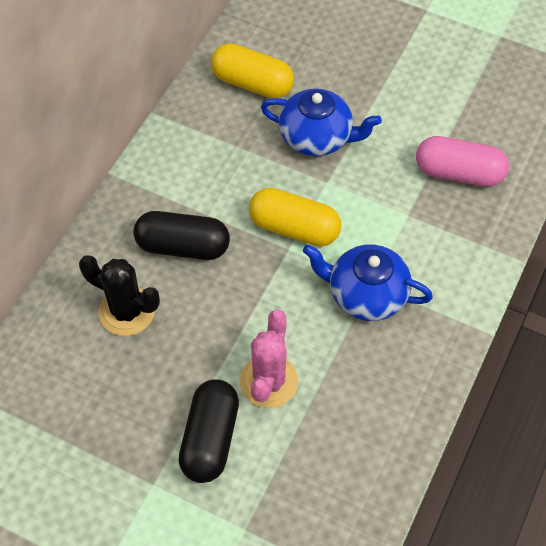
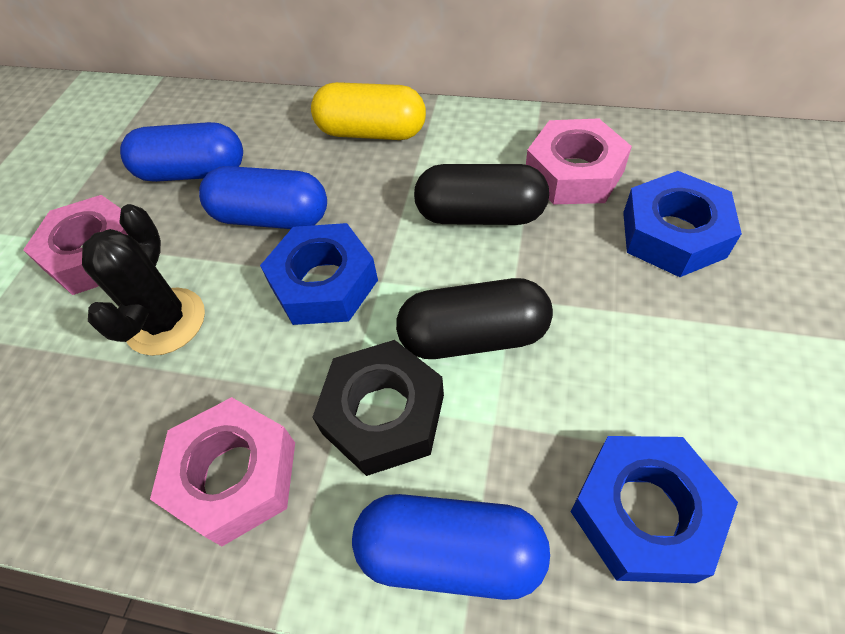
black nut: 0 -> 1
blue capsule: 0 -> 3
blue nut: 0 -> 3
blue teapot: 2 -> 0
pink cactus: 1 -> 0
pink capsule: 1 -> 0
pink nut: 0 -> 3
yellow capsule: 2 -> 1

